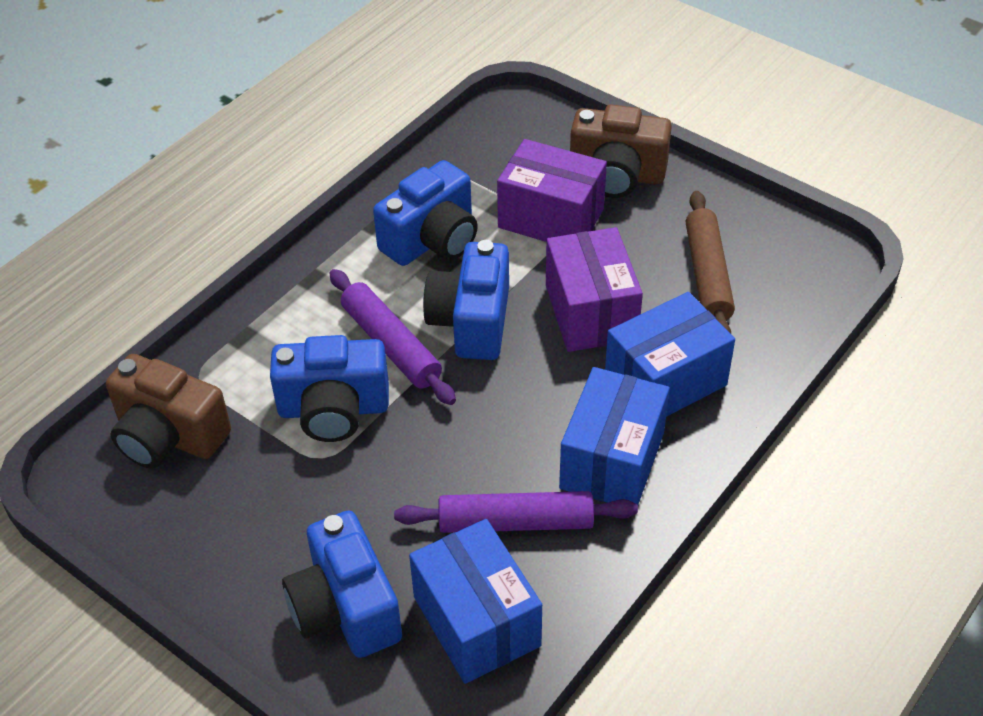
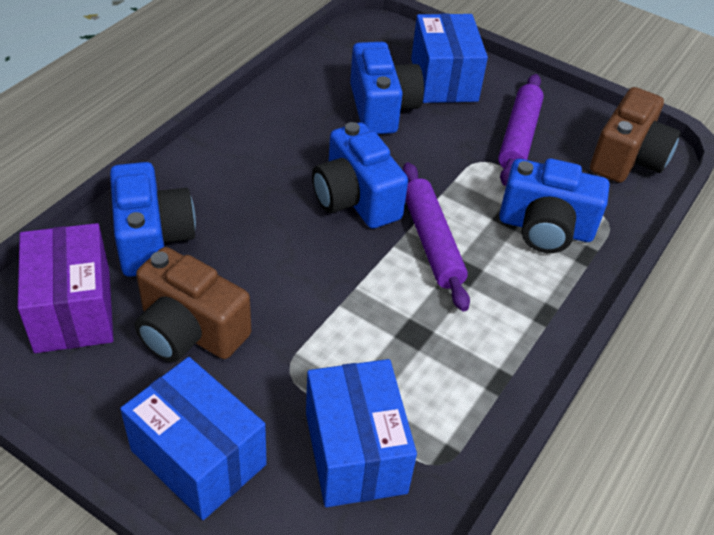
brown rolling pin: 1 -> 0
purple box: 2 -> 1

